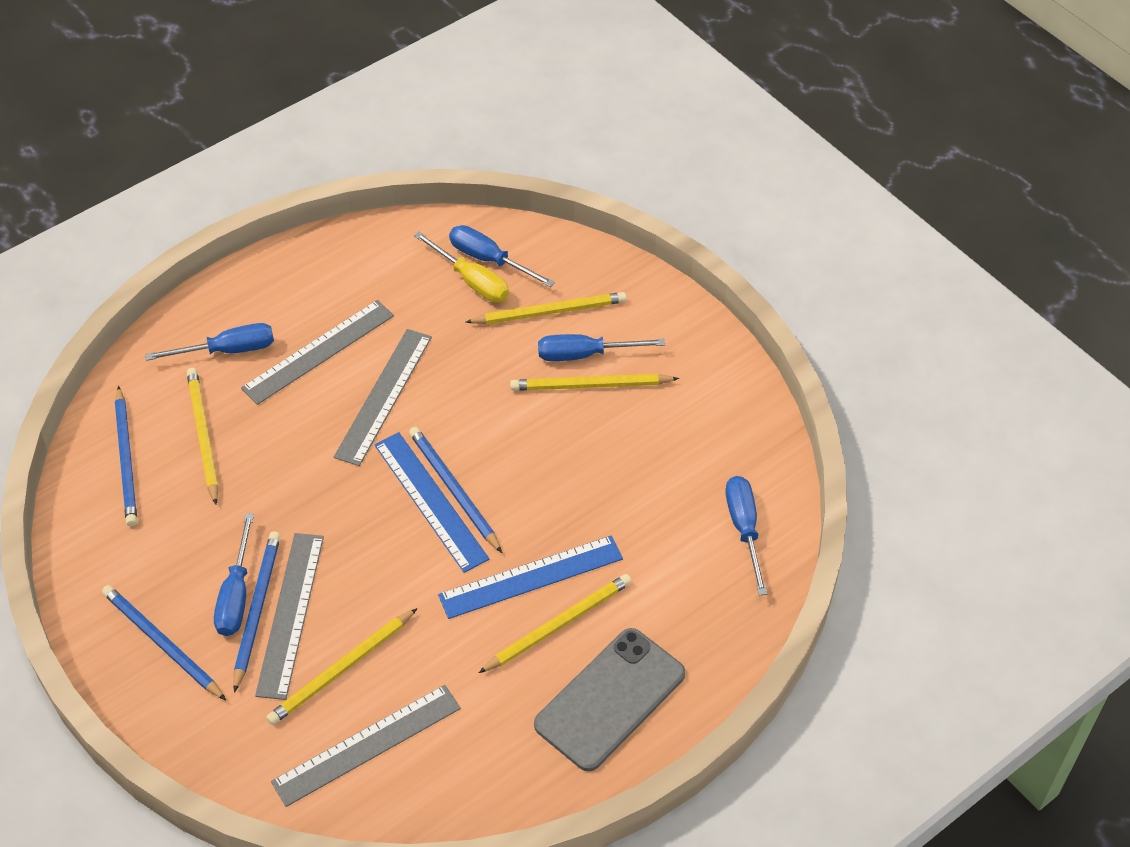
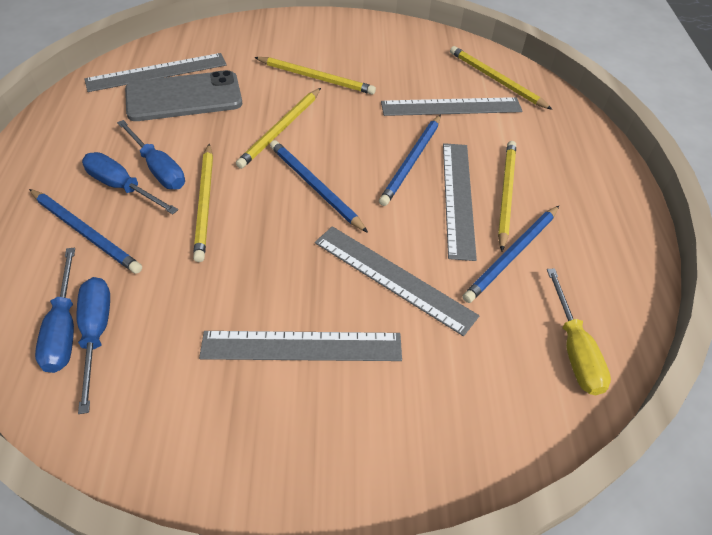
blue ruler: 2 -> 0
blue screwdriver: 5 -> 4
grey ruler: 4 -> 5

